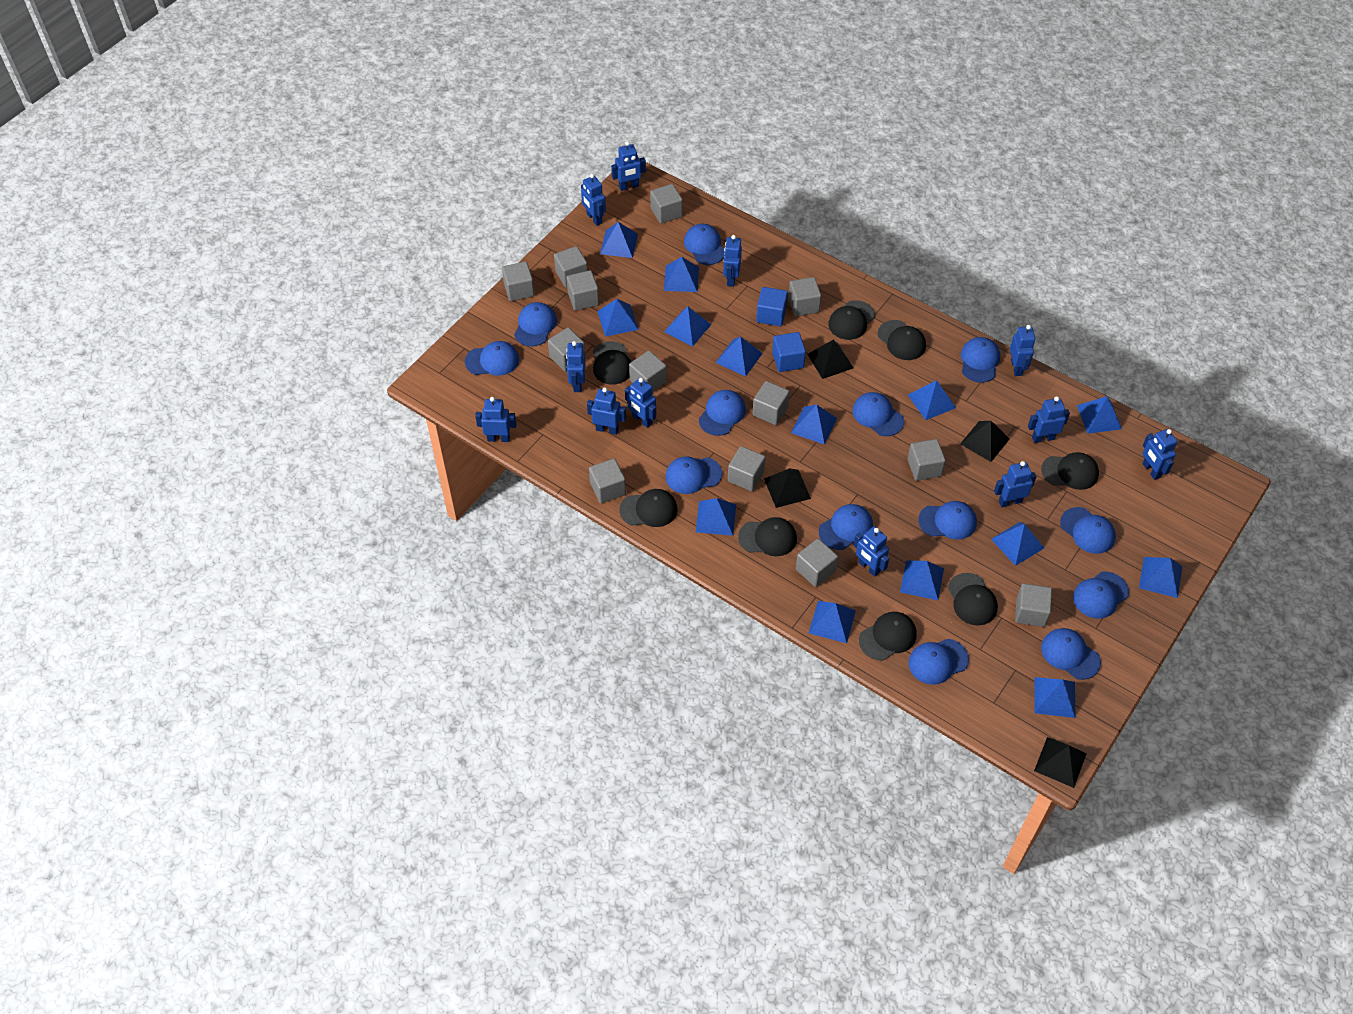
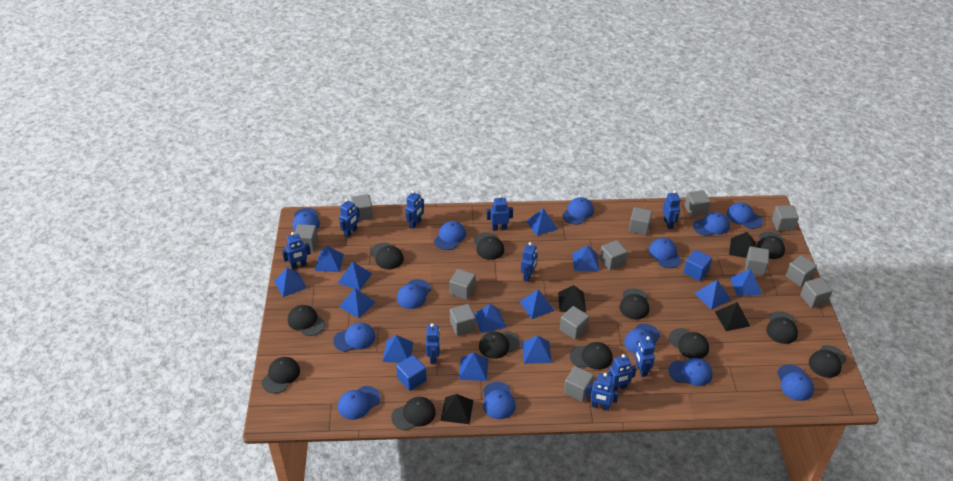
black cap: 8 -> 12
blue pyramid: 14 -> 13
blue robot: 12 -> 10

